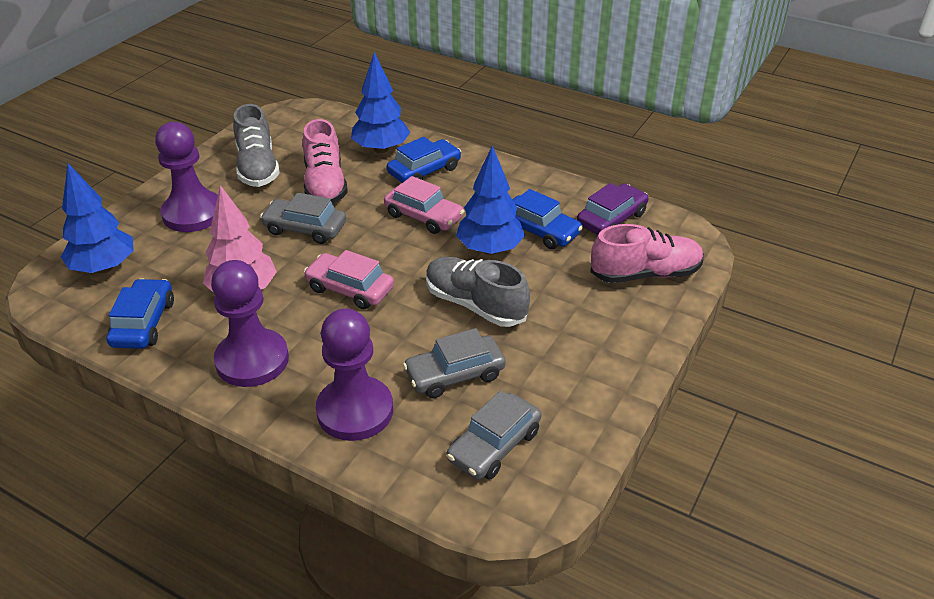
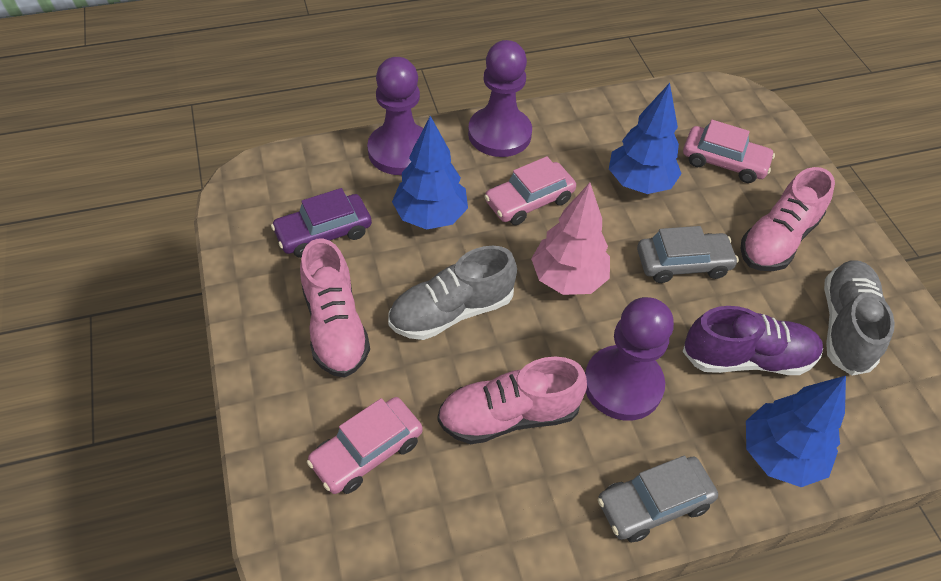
blue car: 3 -> 0
grey car: 3 -> 2
pink car: 2 -> 3
pink shoe: 2 -> 3
purple shoe: 0 -> 1

